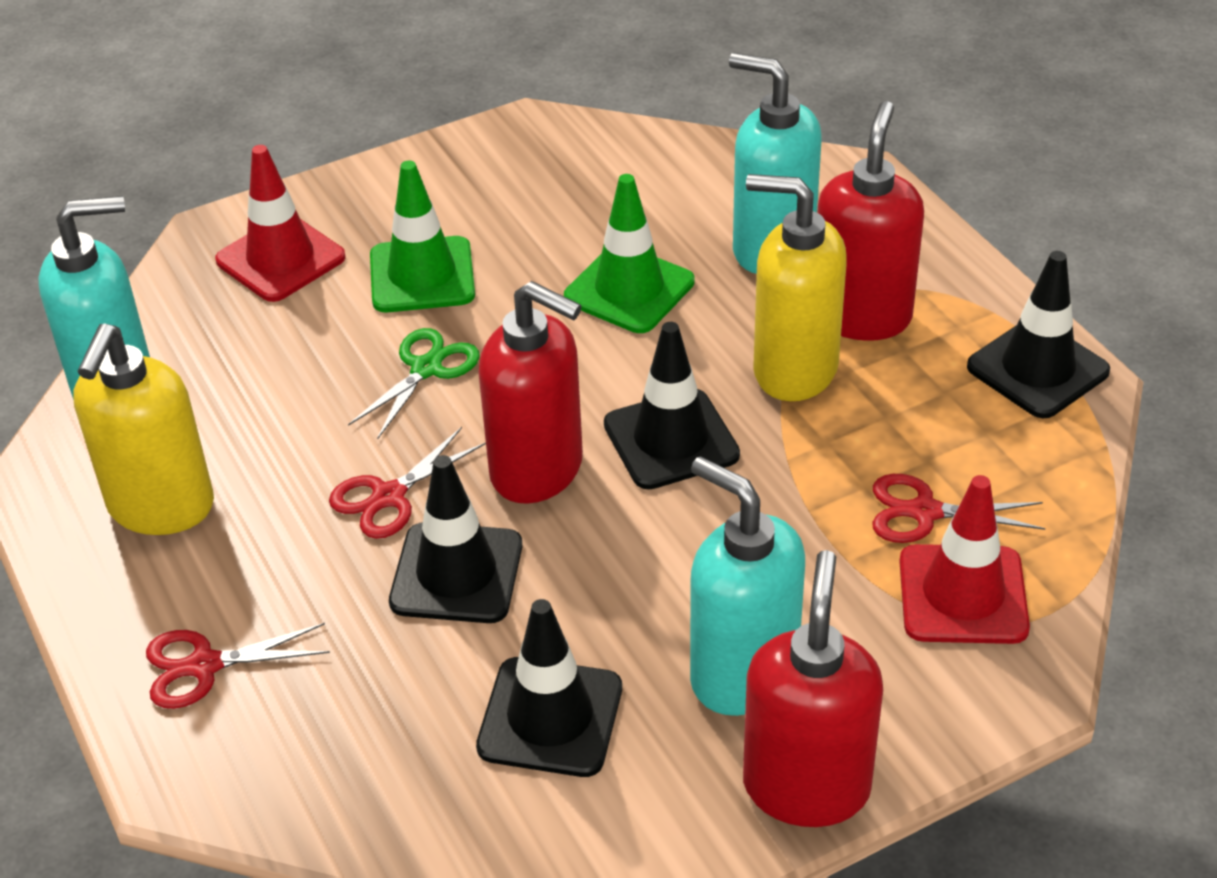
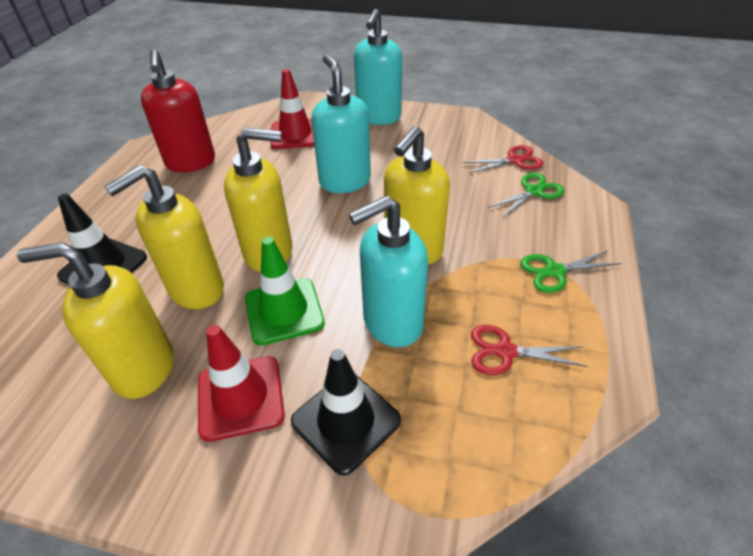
black traffic cone: 4 -> 2
green scissors: 1 -> 2
green traffic cone: 2 -> 1
red scissors: 3 -> 2
red soap dispenser: 3 -> 1
yellow soap dispenser: 2 -> 4

